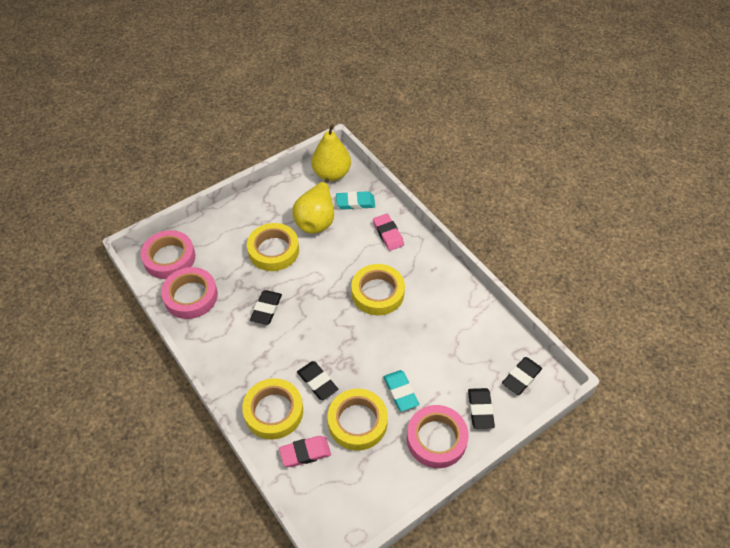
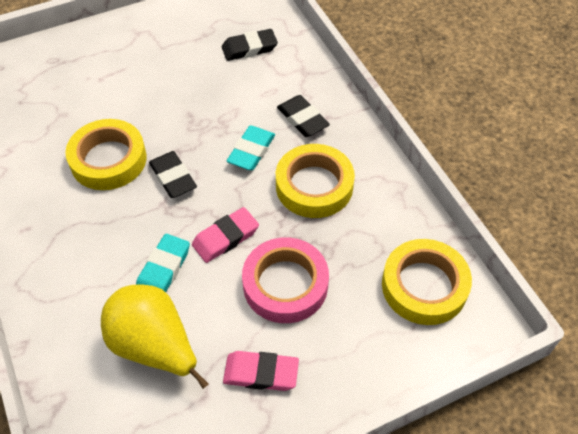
black eraser: 4 -> 3
pink tape: 3 -> 1
yellow pear: 2 -> 1
yellow tape: 4 -> 3

